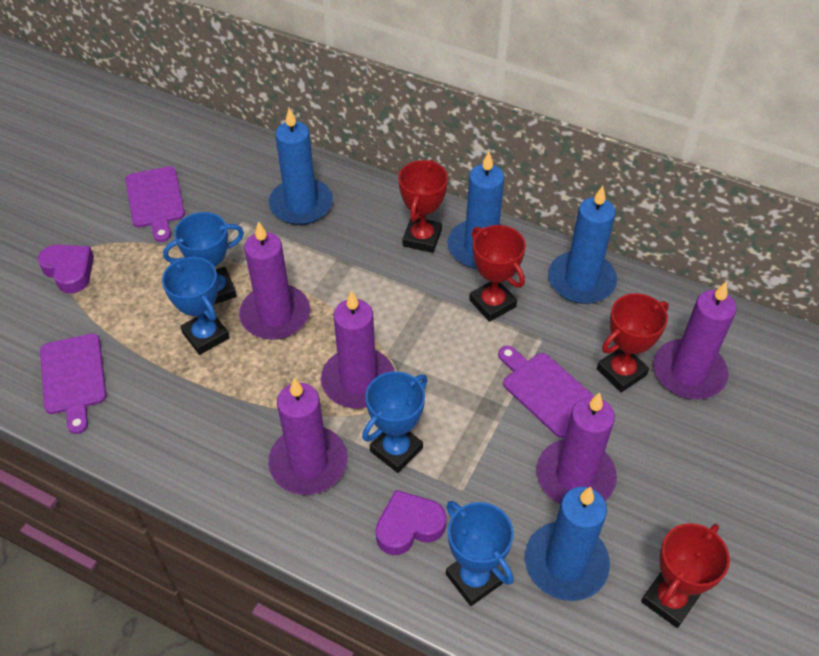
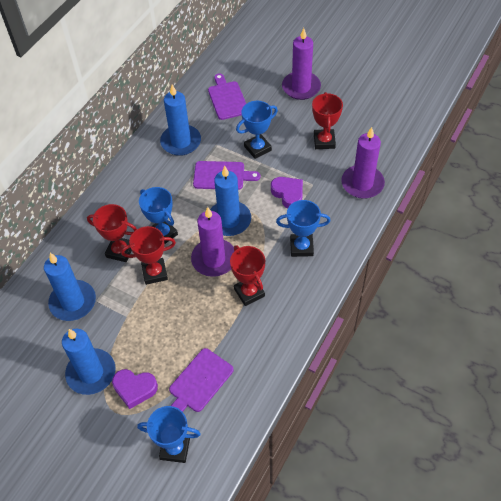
purple candle: 5 -> 3

